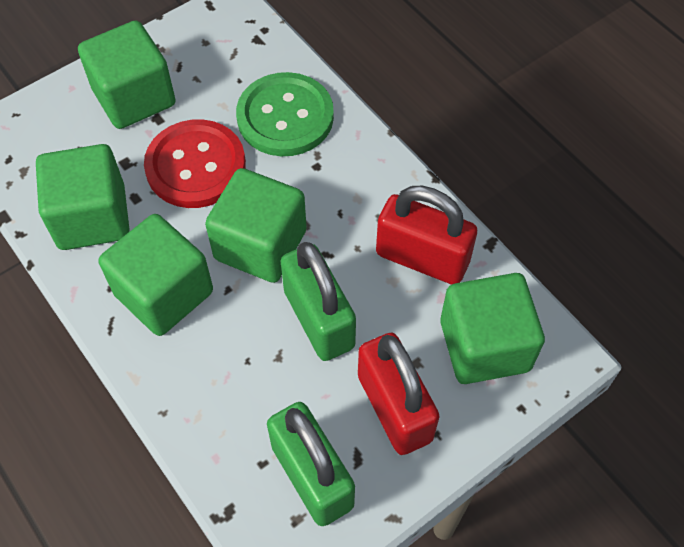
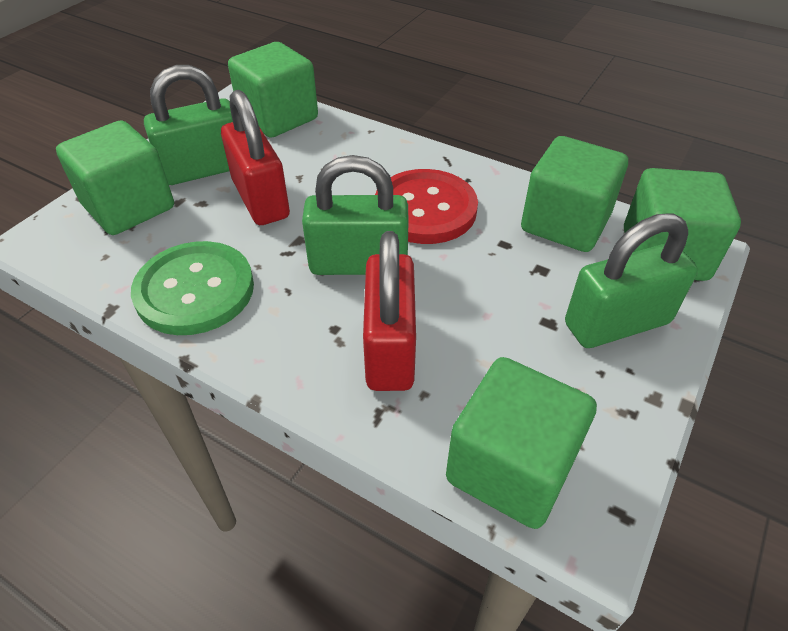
green padlock: 2 -> 3

